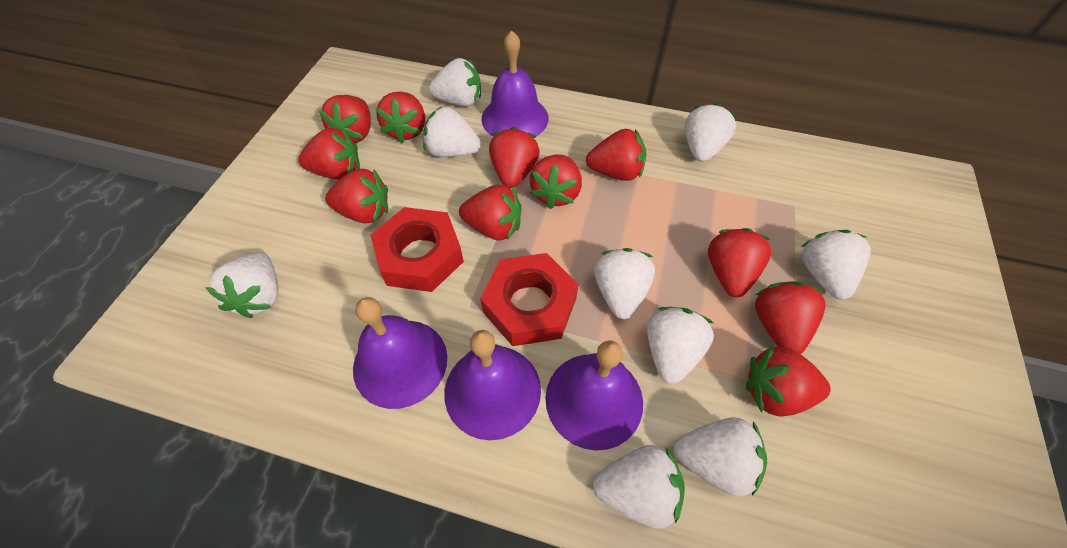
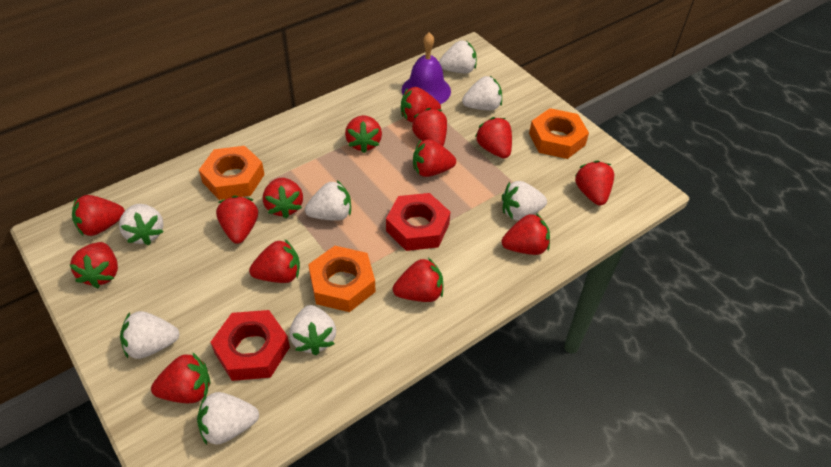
orange nut: 0 -> 3
purple bell: 4 -> 1
red strawberry: 11 -> 14
white strawberry: 9 -> 8

